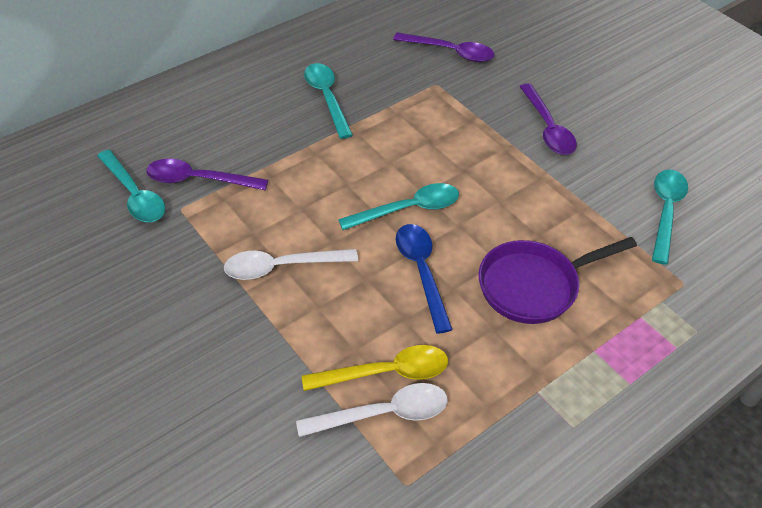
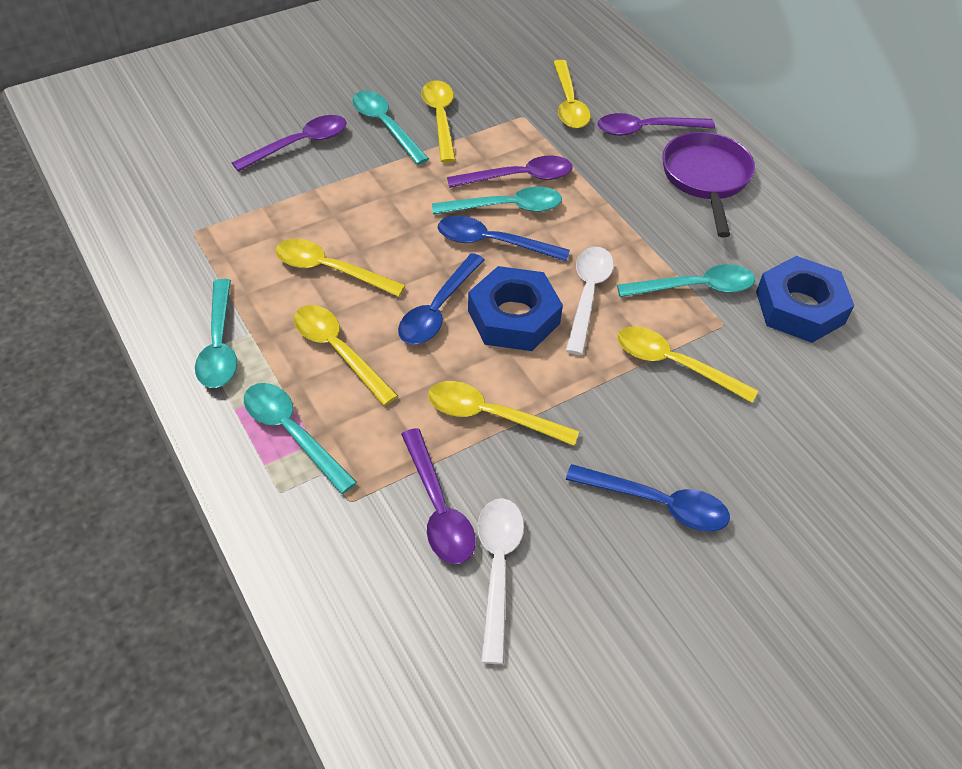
blue nut: 0 -> 2
blue spoon: 1 -> 3
purple spoon: 3 -> 4
turquoise spoon: 4 -> 5
yellow spoon: 1 -> 6

